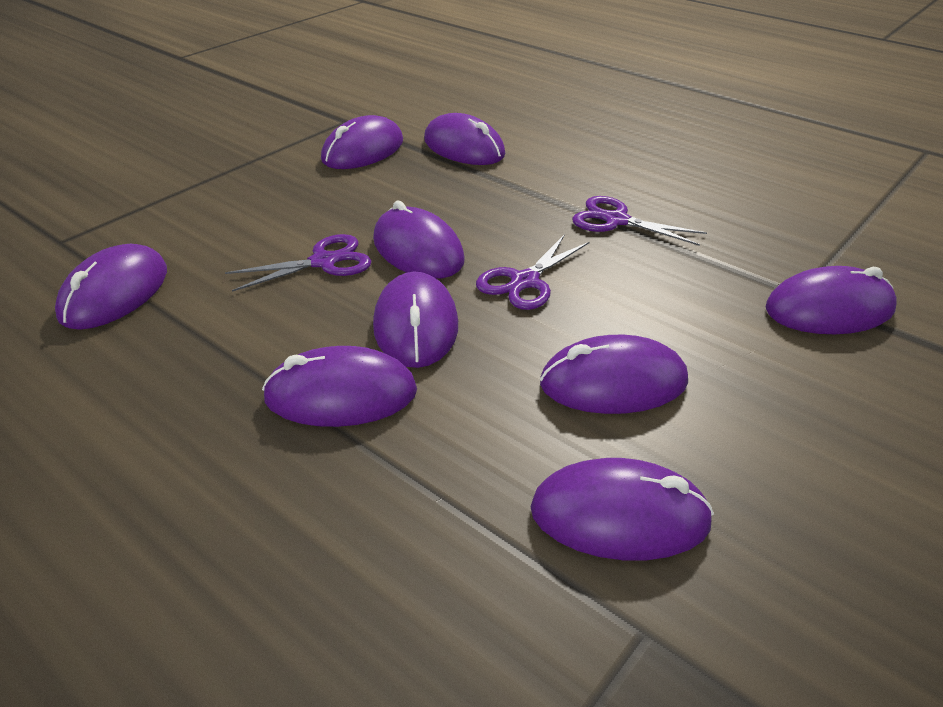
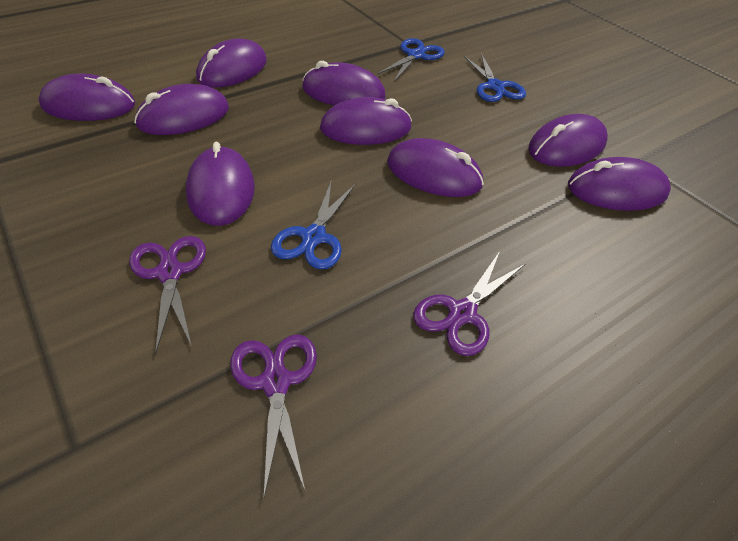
blue scissors: 0 -> 3

